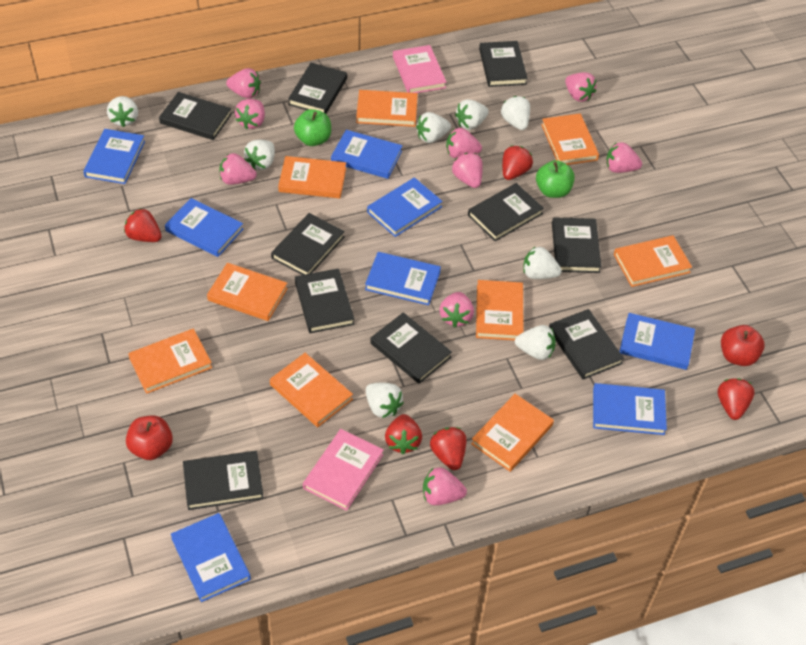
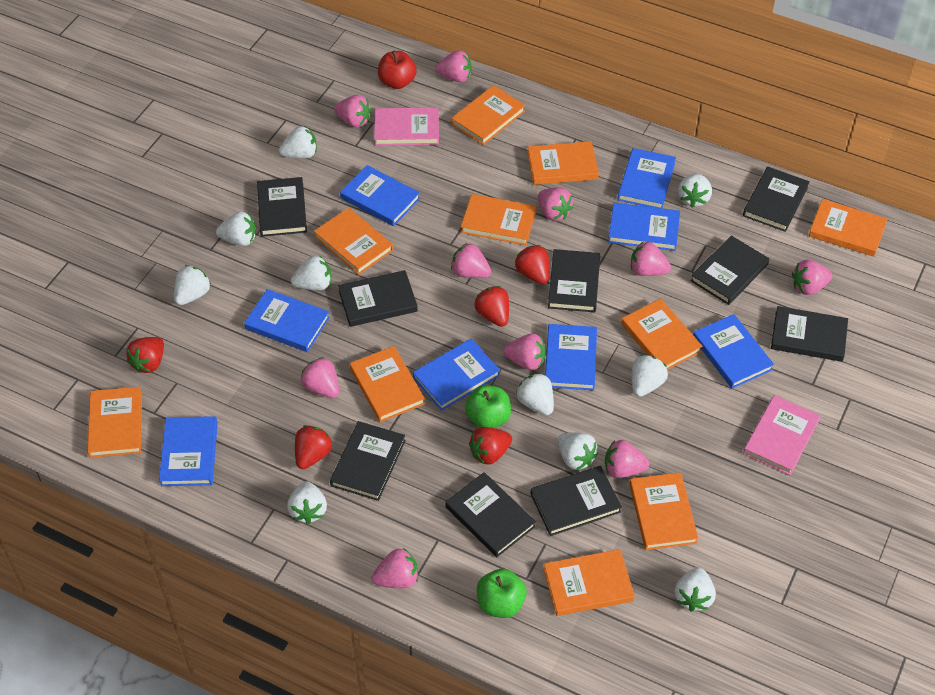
black book: 10 -> 9
orange book: 9 -> 10
pink strawberry: 9 -> 10
red apple: 2 -> 1
white strawberry: 8 -> 10

